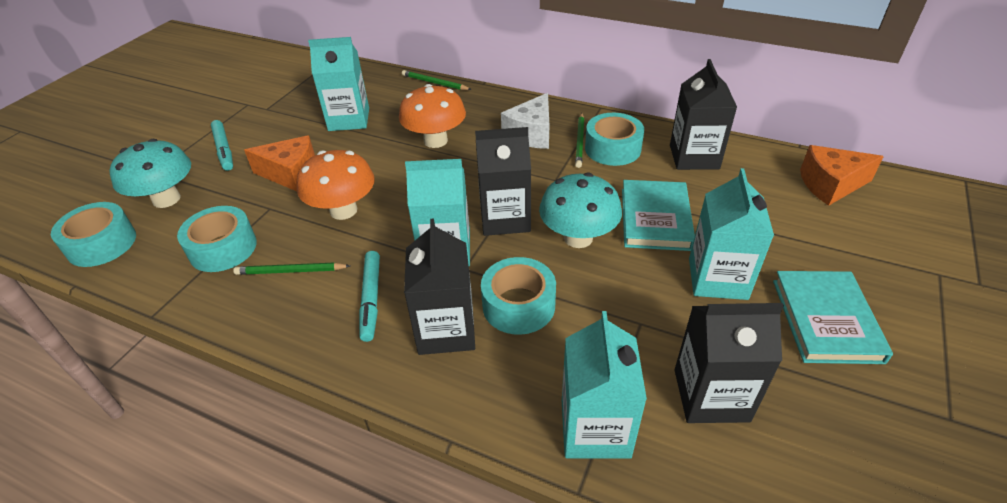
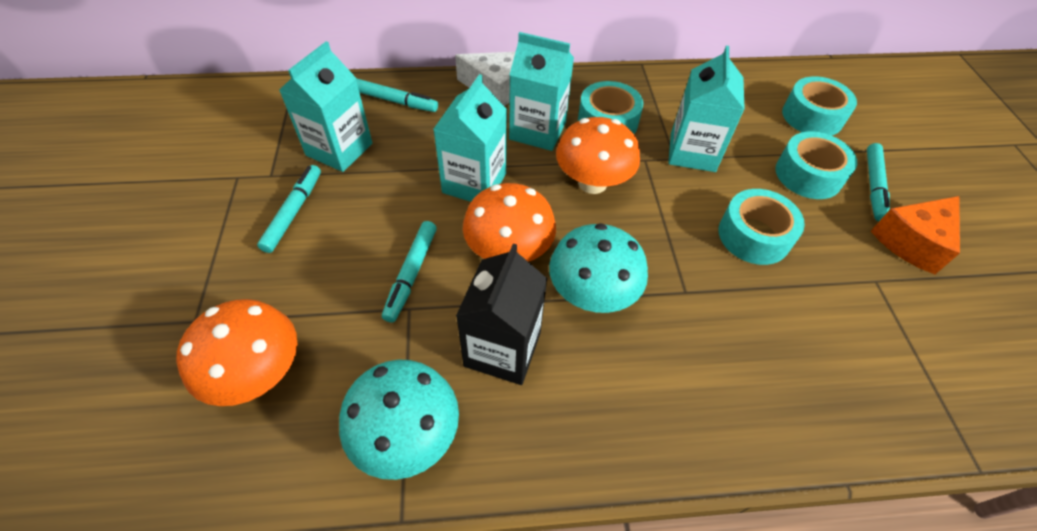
black carton: 4 -> 1
green pencil: 3 -> 0
orange cheese: 2 -> 1
orange mushroom: 2 -> 3
turquoise book: 2 -> 0
turquoise marker: 2 -> 4

